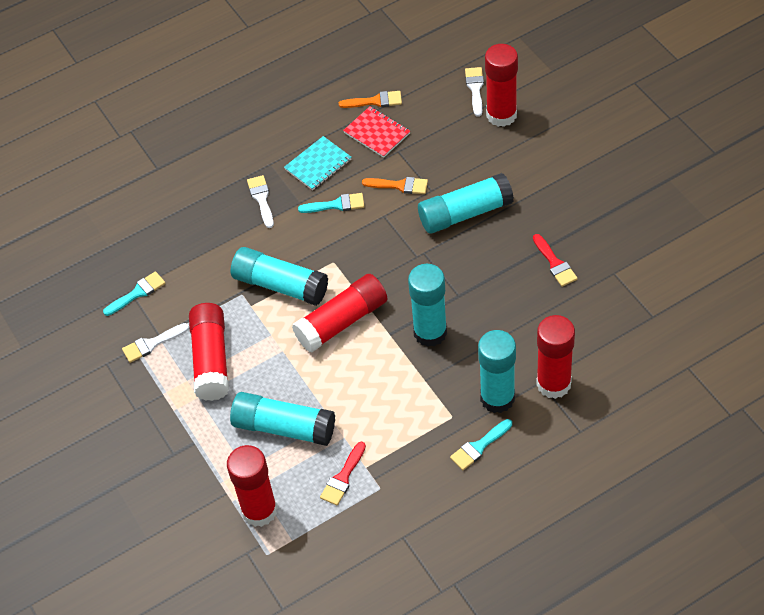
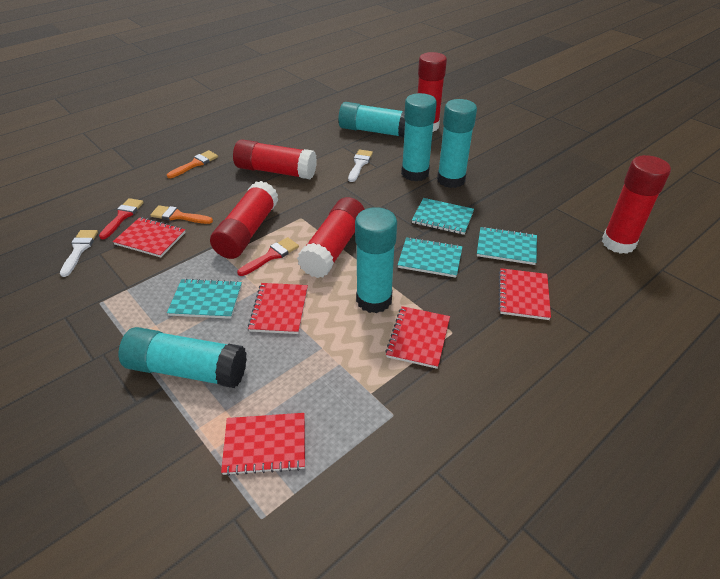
red notebook: 1 -> 5
turquoise brush: 3 -> 0
turquoise notebook: 1 -> 4
white brush: 3 -> 2

